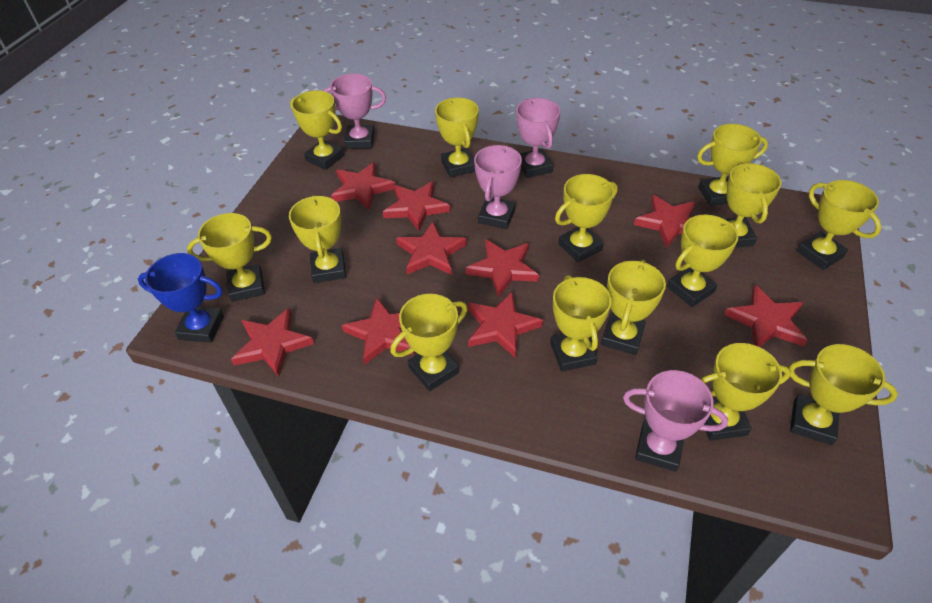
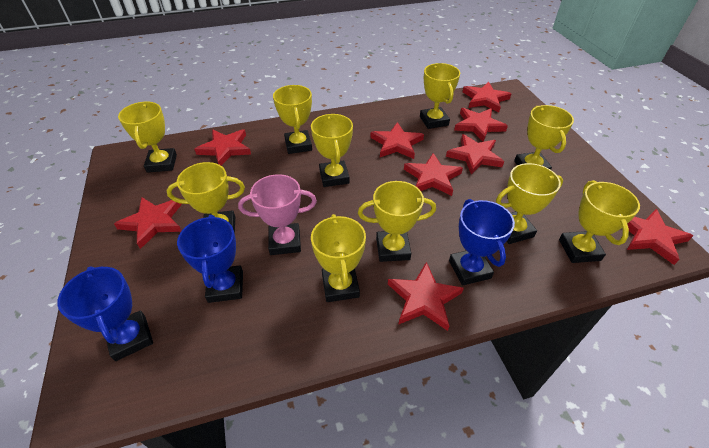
blue trophy: 1 -> 3
pink trophy: 4 -> 1
yellow trophy: 14 -> 10

